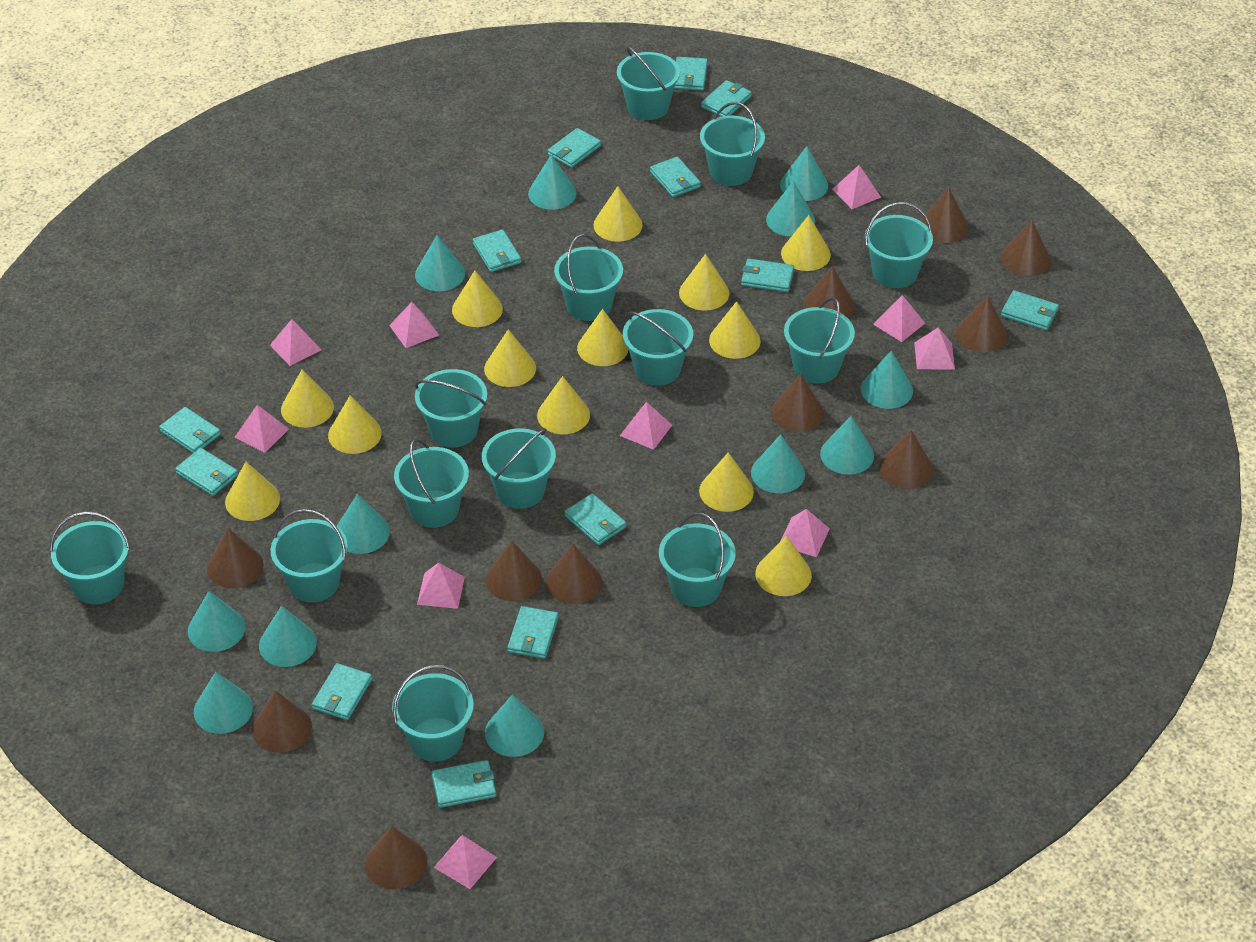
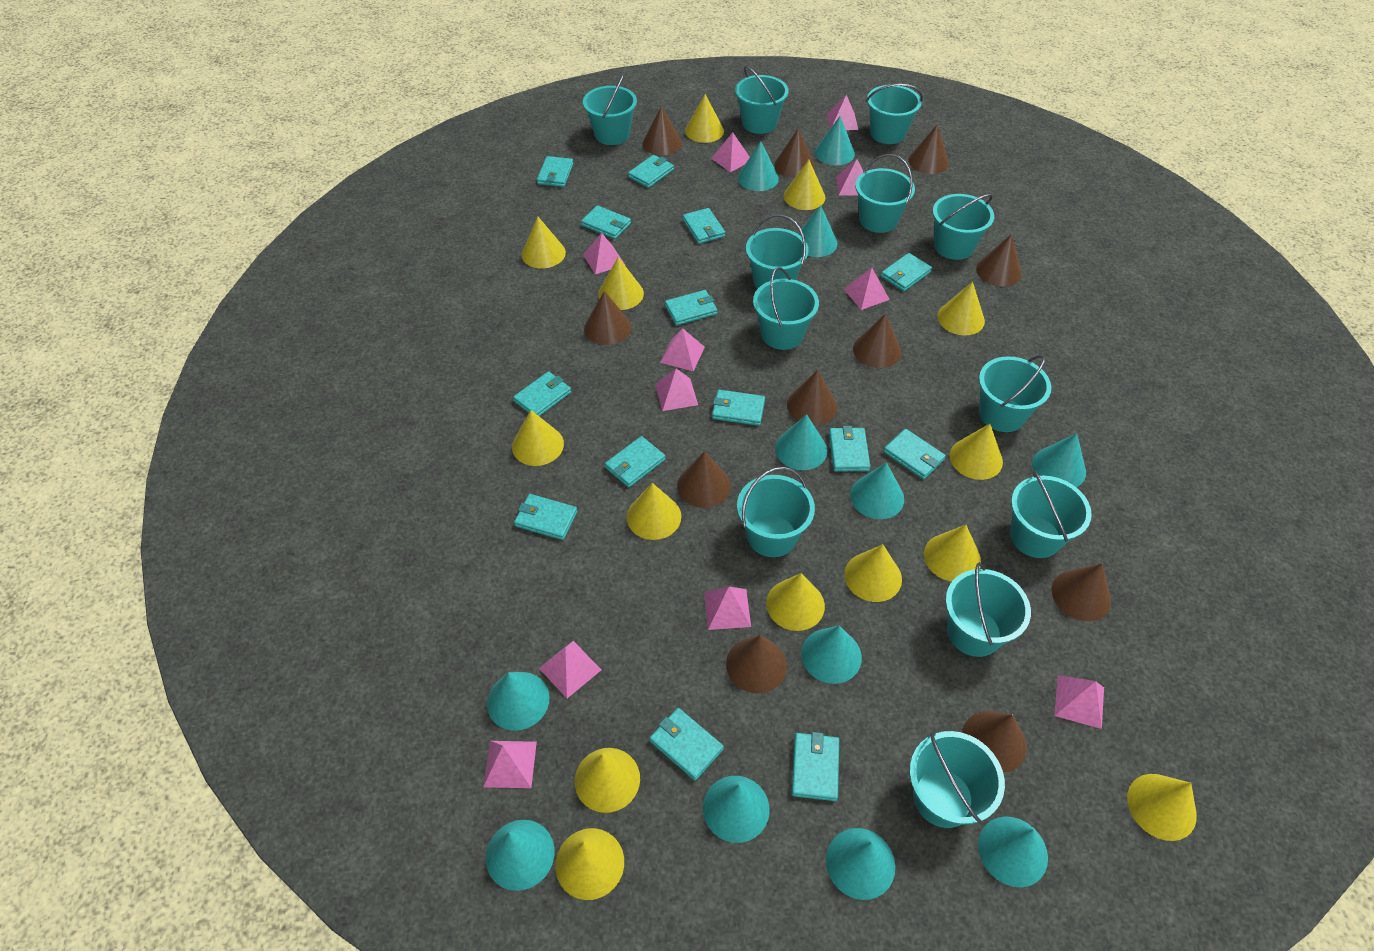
pink pyramid: 10 -> 11
turquoise bucket: 13 -> 12
turquoise wallet: 13 -> 14
yellow cone: 13 -> 14

